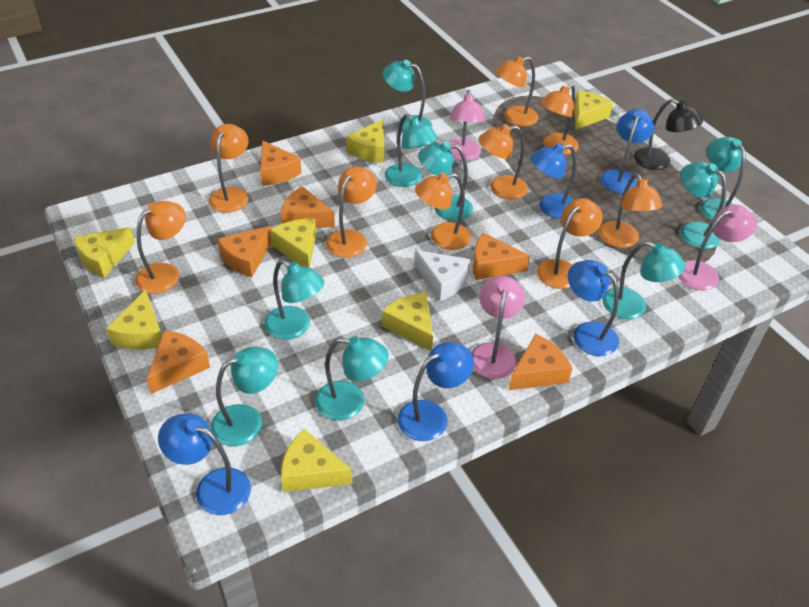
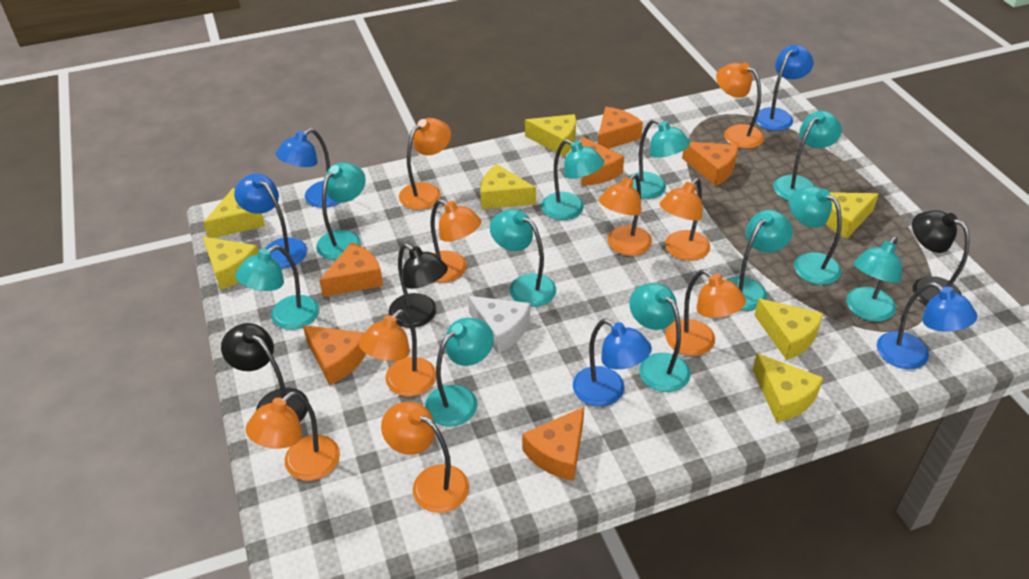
black lamp: 1 -> 3
pink lamp: 3 -> 0
turquoise lamp: 9 -> 11

